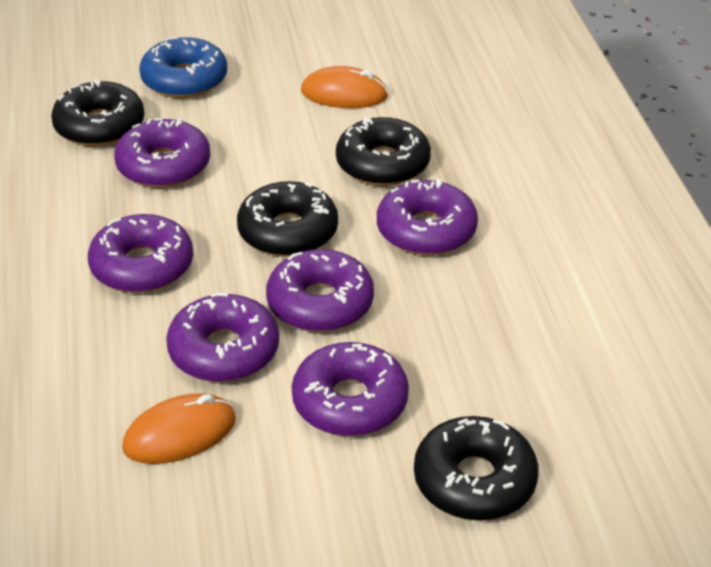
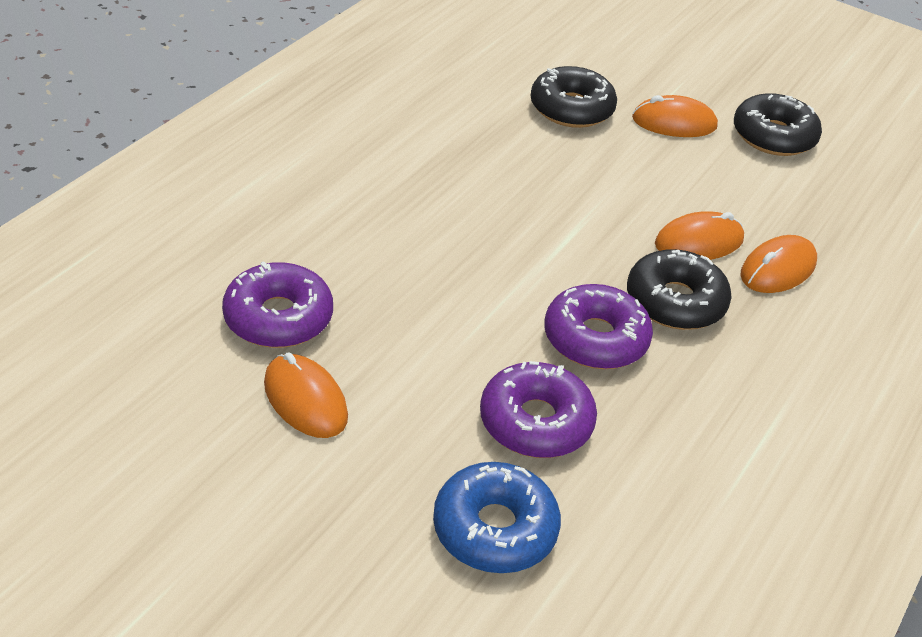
black donut: 4 -> 3
orange mouse: 2 -> 4
purple donut: 6 -> 3

